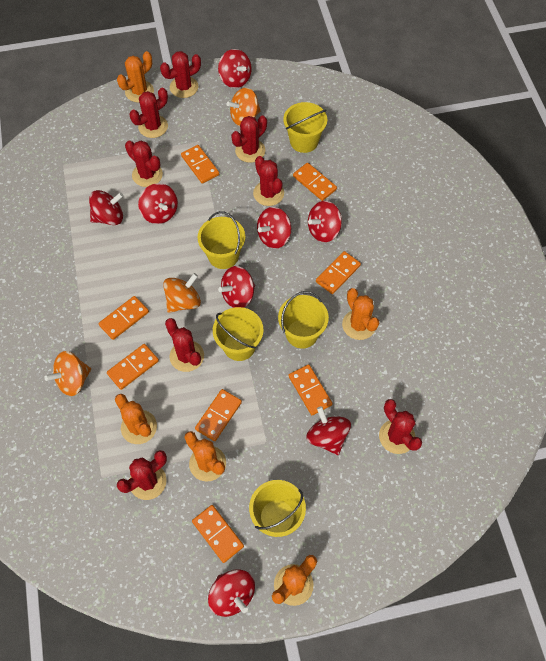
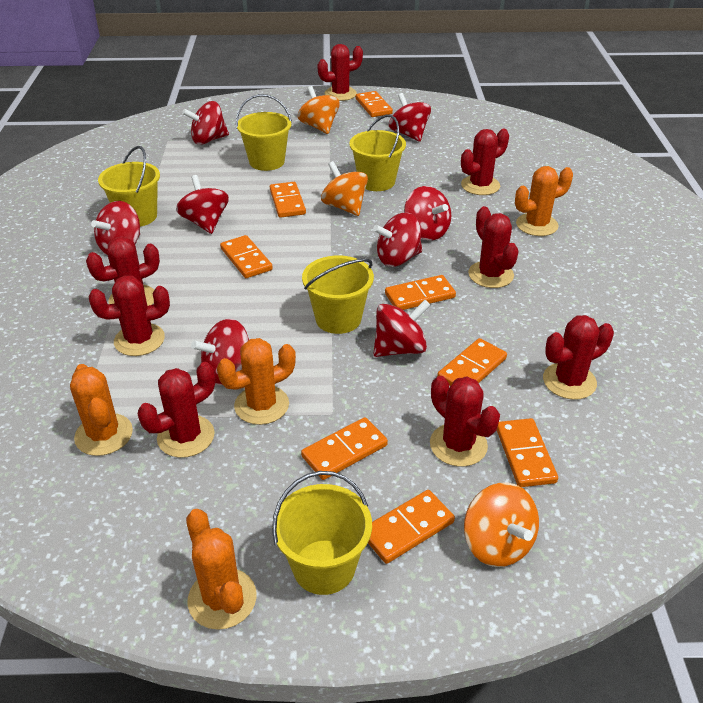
orange cactus: 5 -> 4

